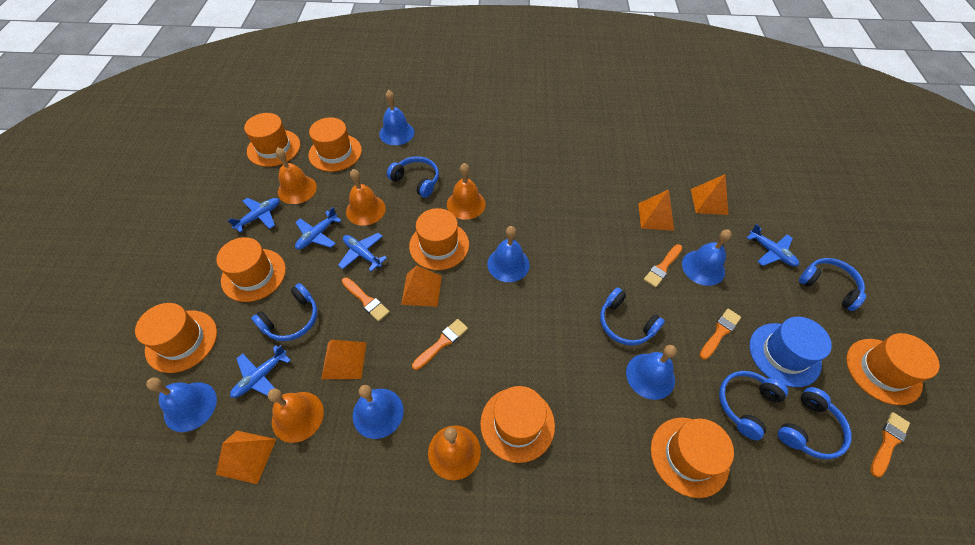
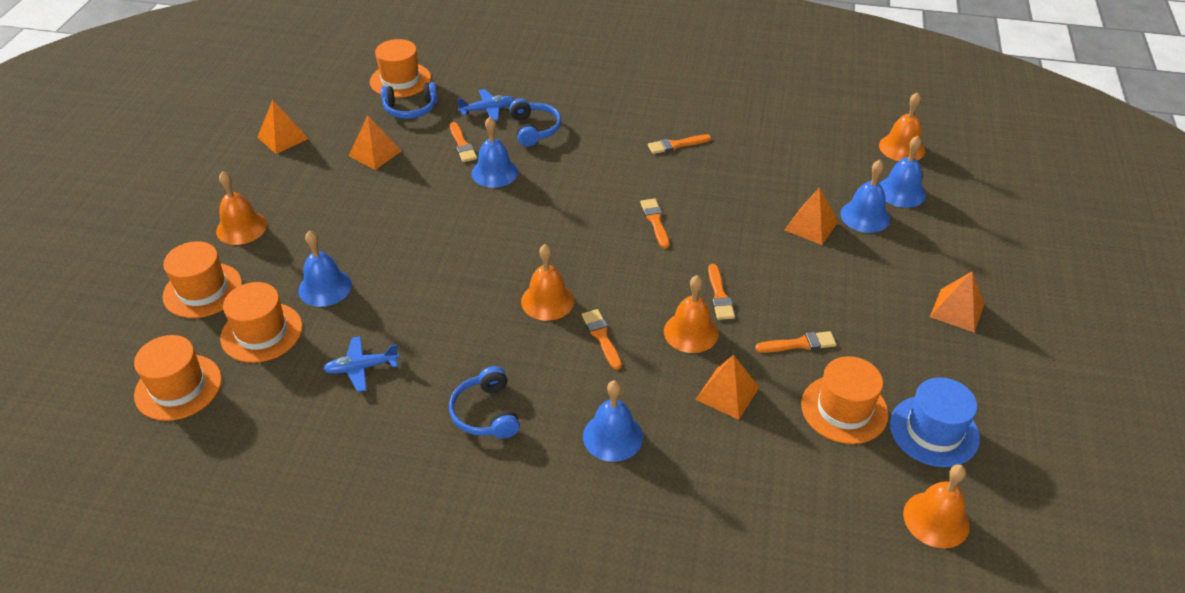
blue bell: 6 -> 5
blue headphones: 6 -> 3
blue plane: 5 -> 2
orange brush: 5 -> 6
orange hat: 8 -> 5

